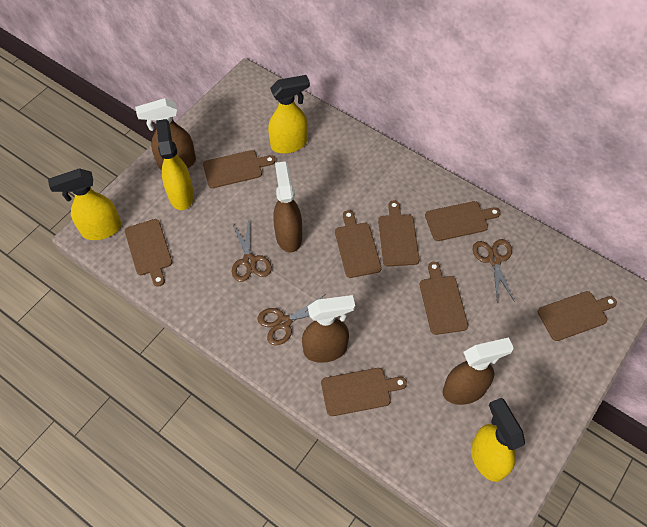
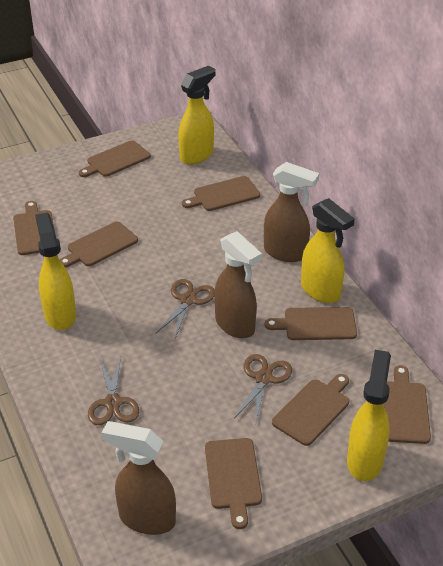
brown spray bottle: 4 -> 3

